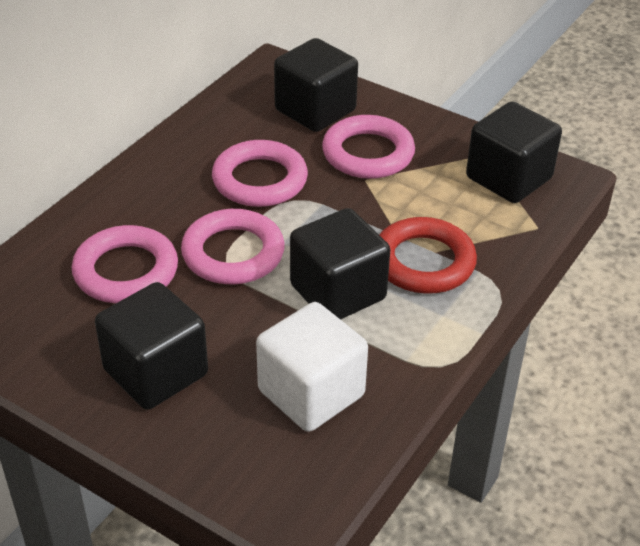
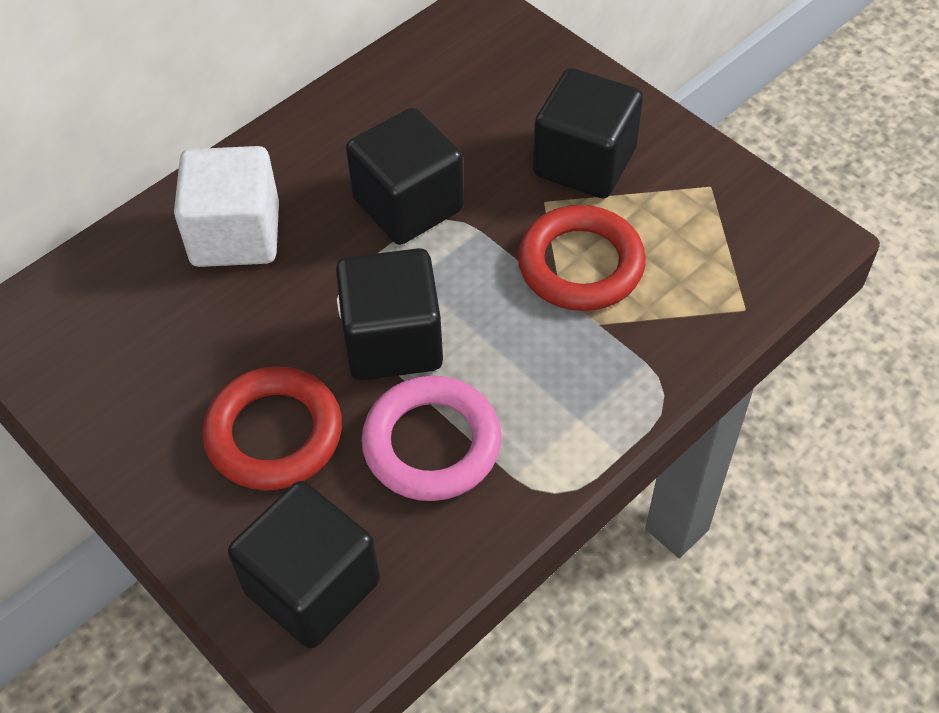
pink ring: 4 -> 1
red ring: 1 -> 2

